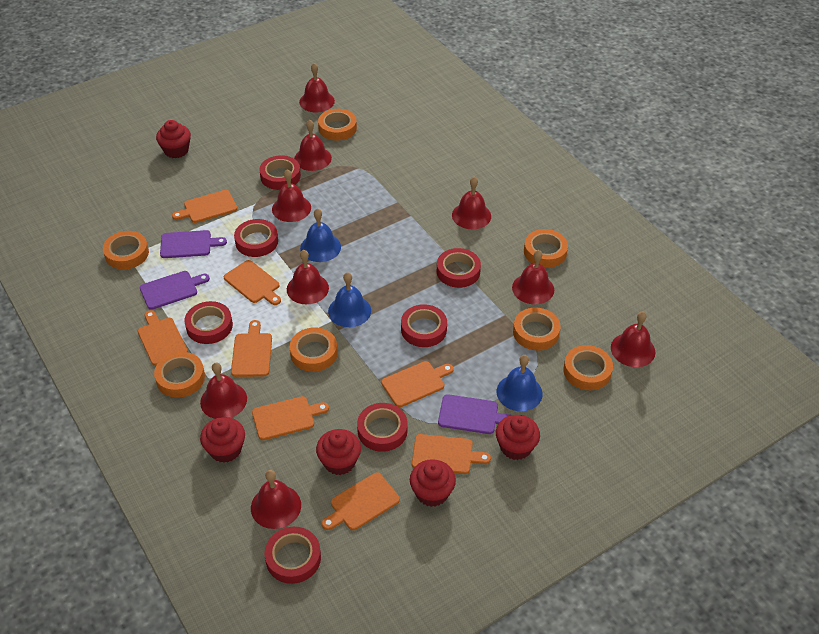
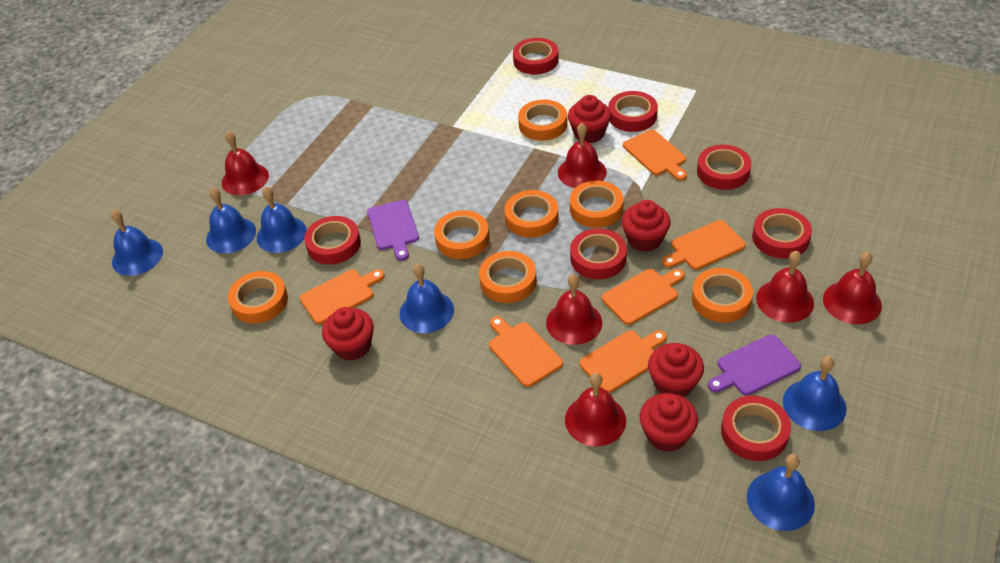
blue bell: 3 -> 6
orange cutting board: 8 -> 6
purple cutting board: 3 -> 2
red bell: 9 -> 6

